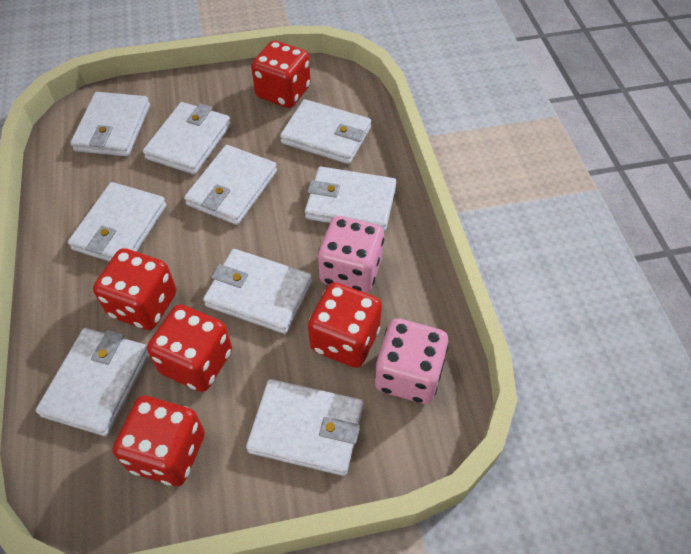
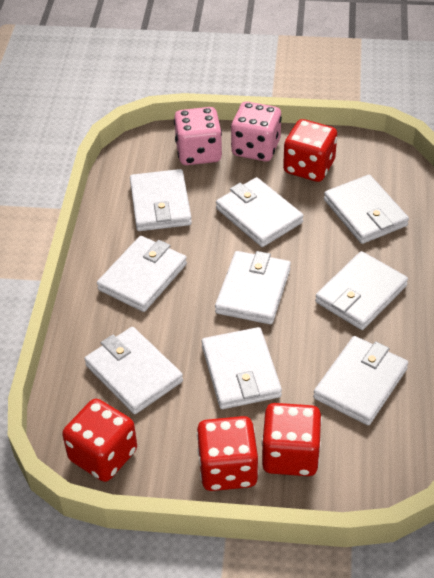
red dice: 5 -> 4

